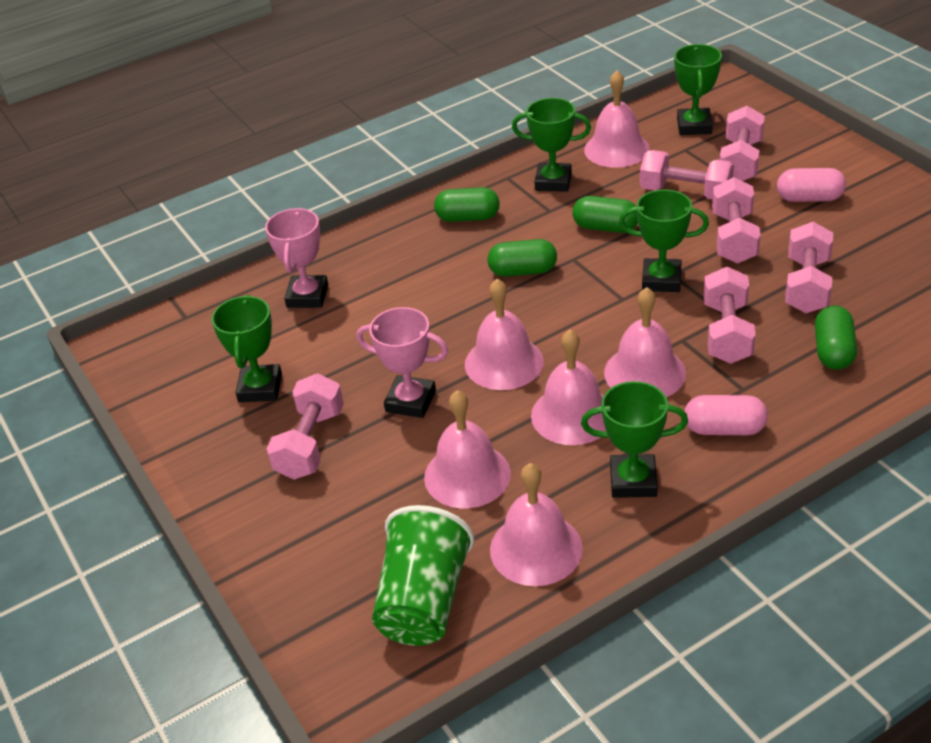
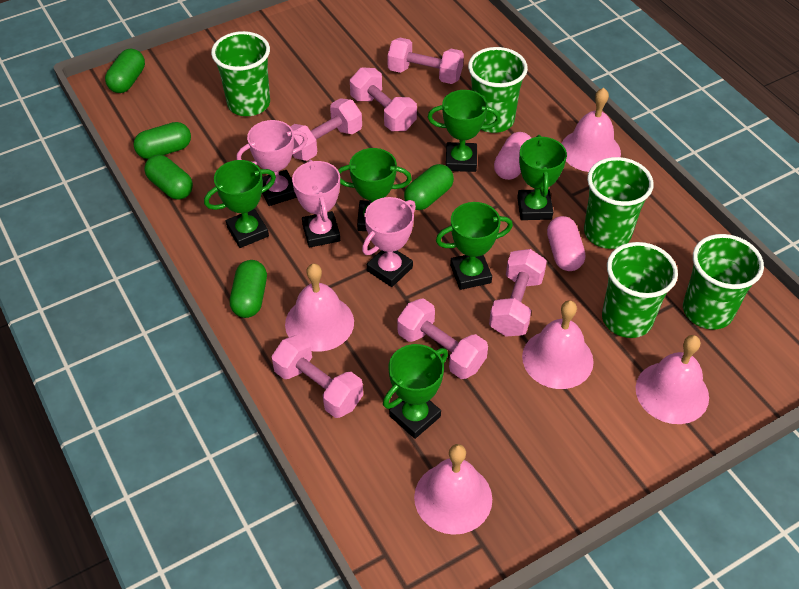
green capsule: 4 -> 5
green cup: 1 -> 5
green trophy: 5 -> 6
pink bell: 6 -> 5
pink trophy: 2 -> 3

